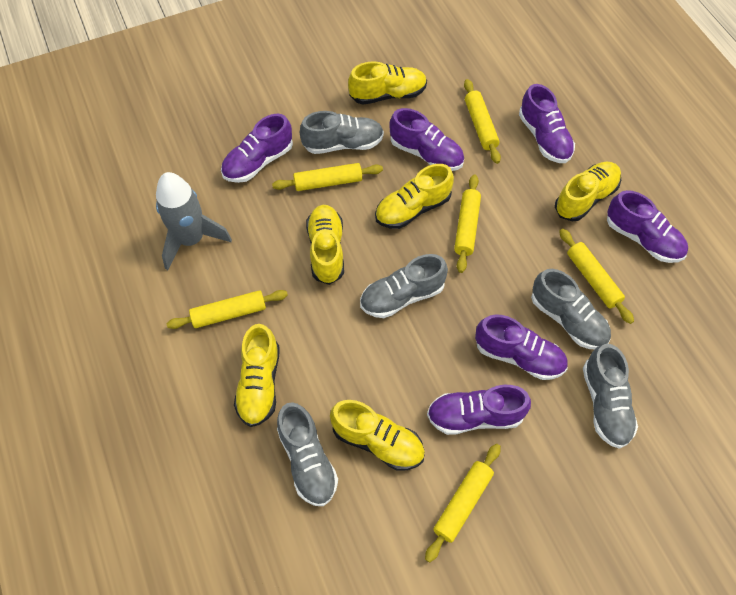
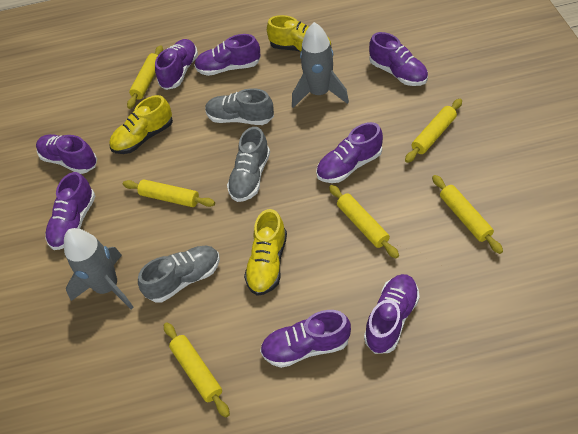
grey rocket: 1 -> 2
grey shoe: 5 -> 3
purple shoe: 6 -> 8
yellow shoe: 6 -> 3

